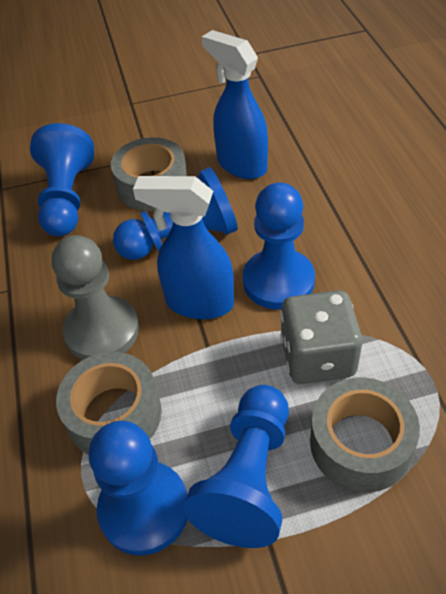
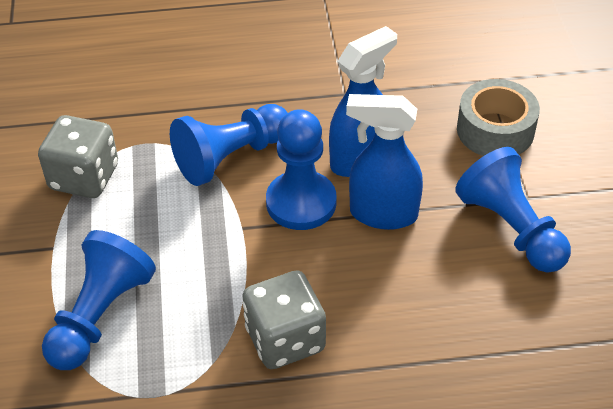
blue pawn: 5 -> 4
grey dice: 1 -> 2
grey pawn: 1 -> 0
grey tape: 3 -> 1

